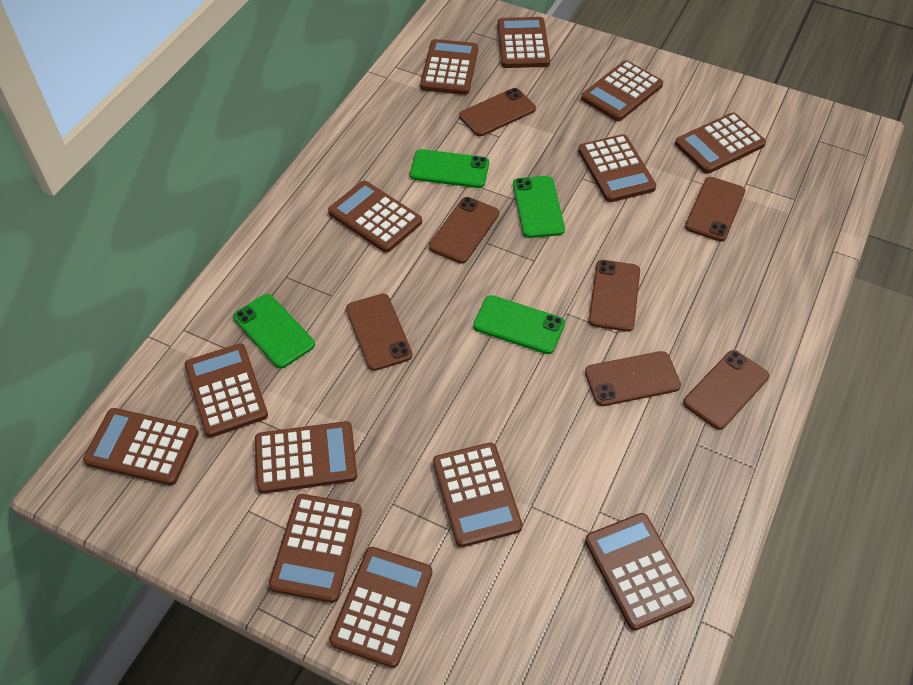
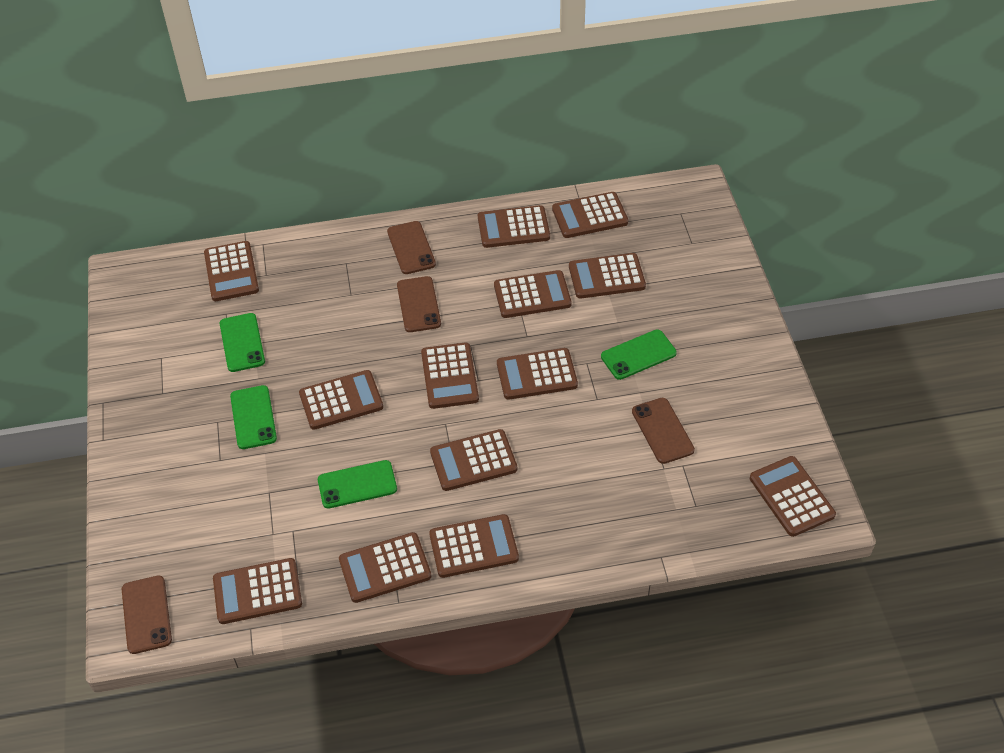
brown phone: 7 -> 4

